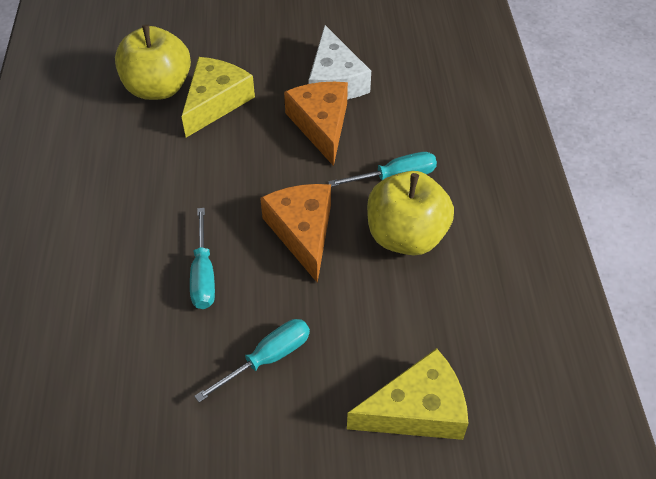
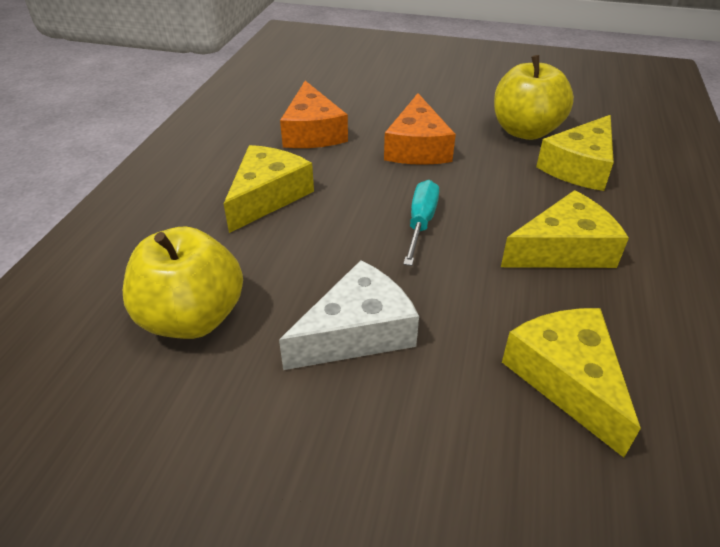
turquoise screwdriver: 3 -> 1
yellow cheese: 2 -> 4

